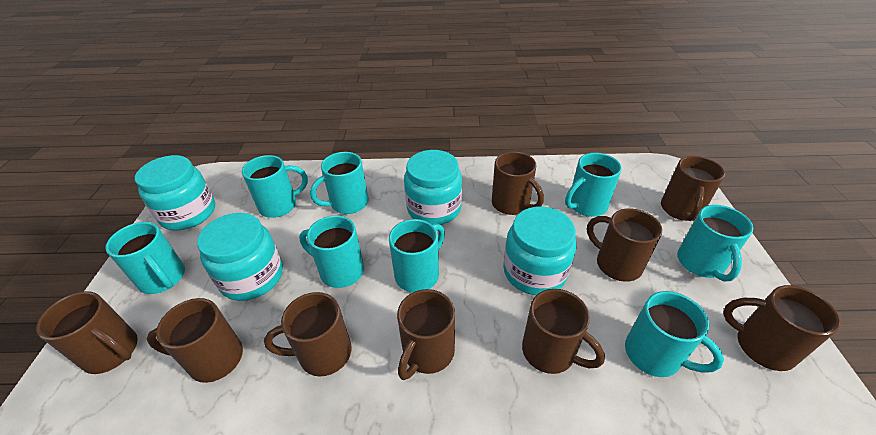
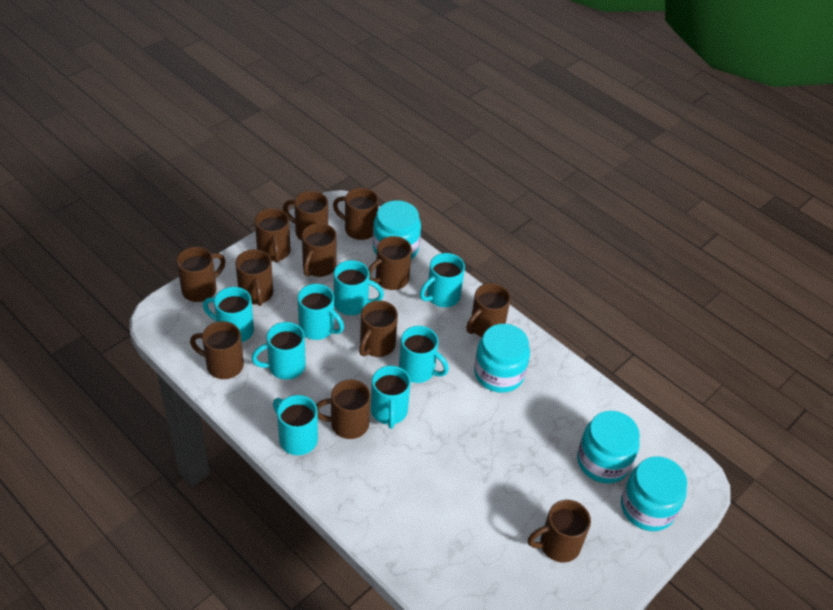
brown mug: 9 -> 12

